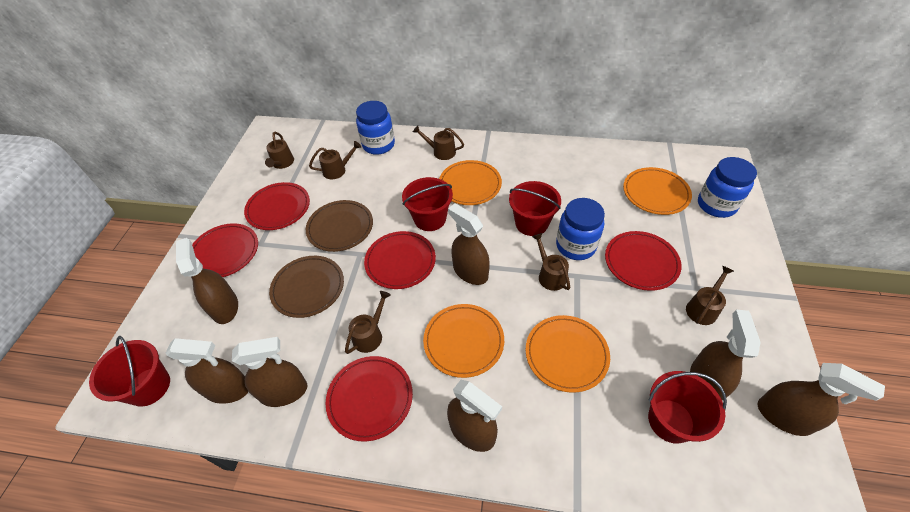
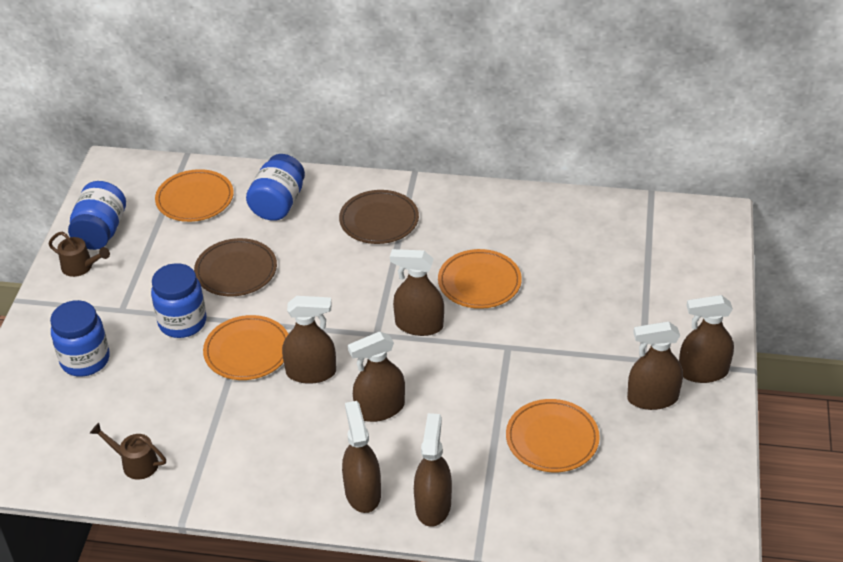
blue jar: 3 -> 4
brown watering can: 6 -> 2
red bucket: 4 -> 0
red plate: 5 -> 0

